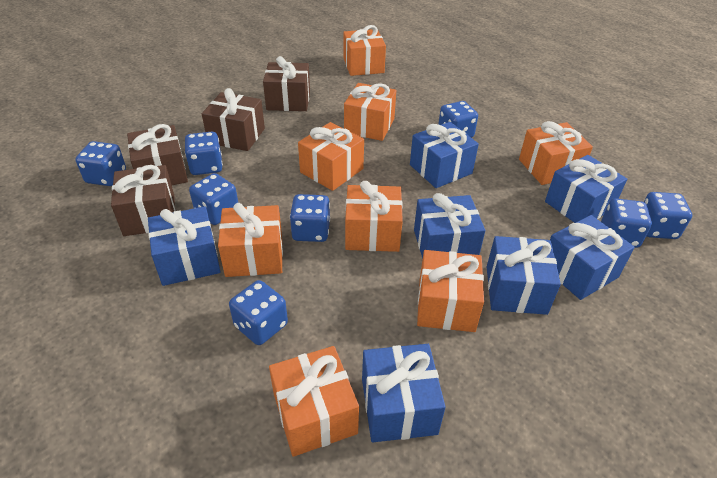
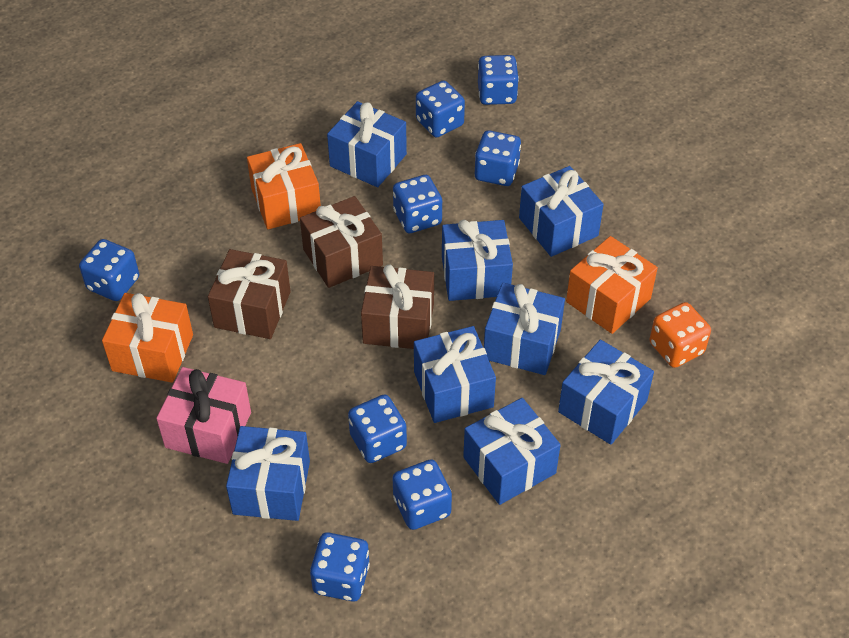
blue gift: 7 -> 8
brown gift: 4 -> 3
orange dice: 0 -> 1
orange gift: 8 -> 3
pink gift: 0 -> 1

